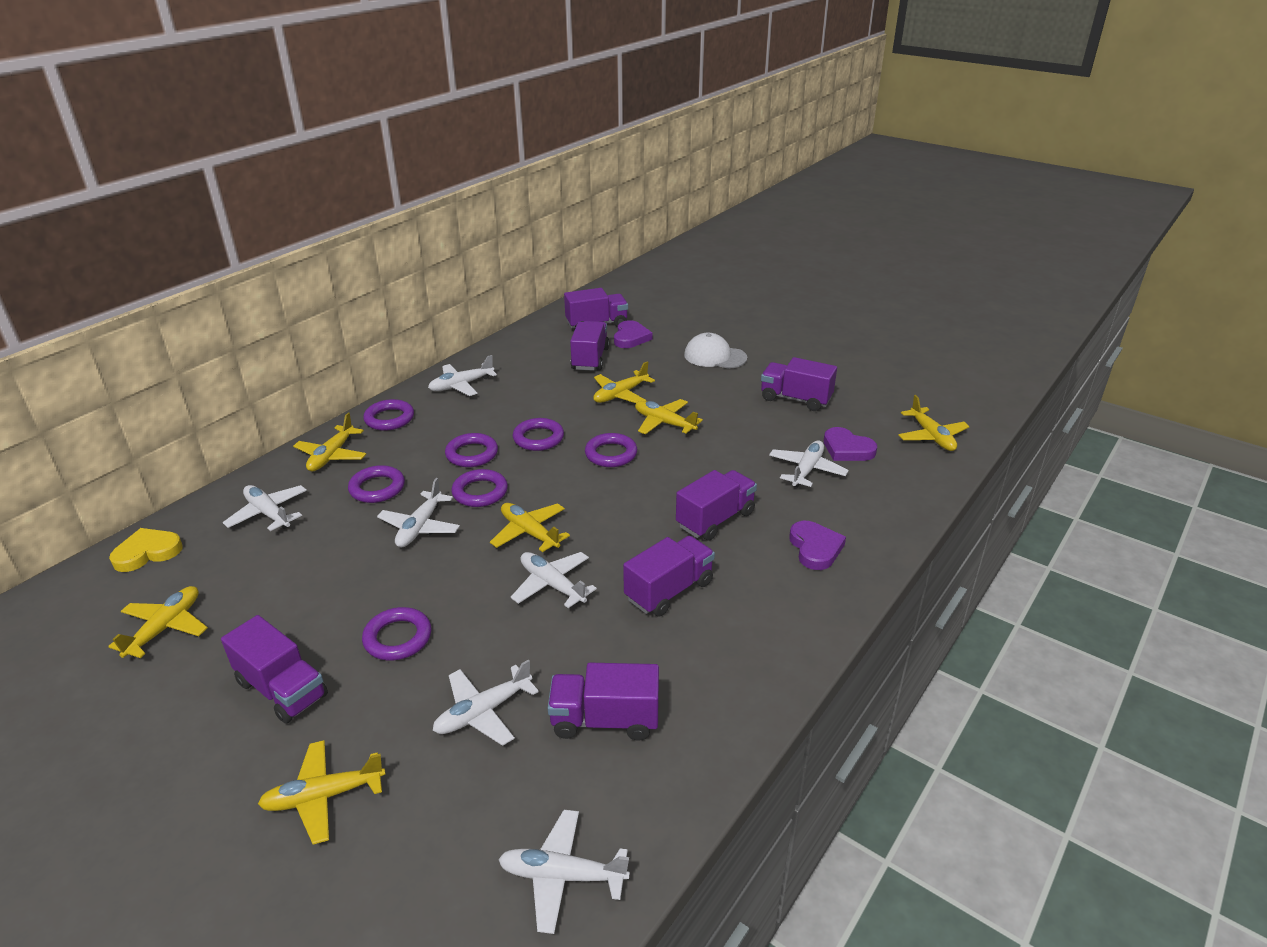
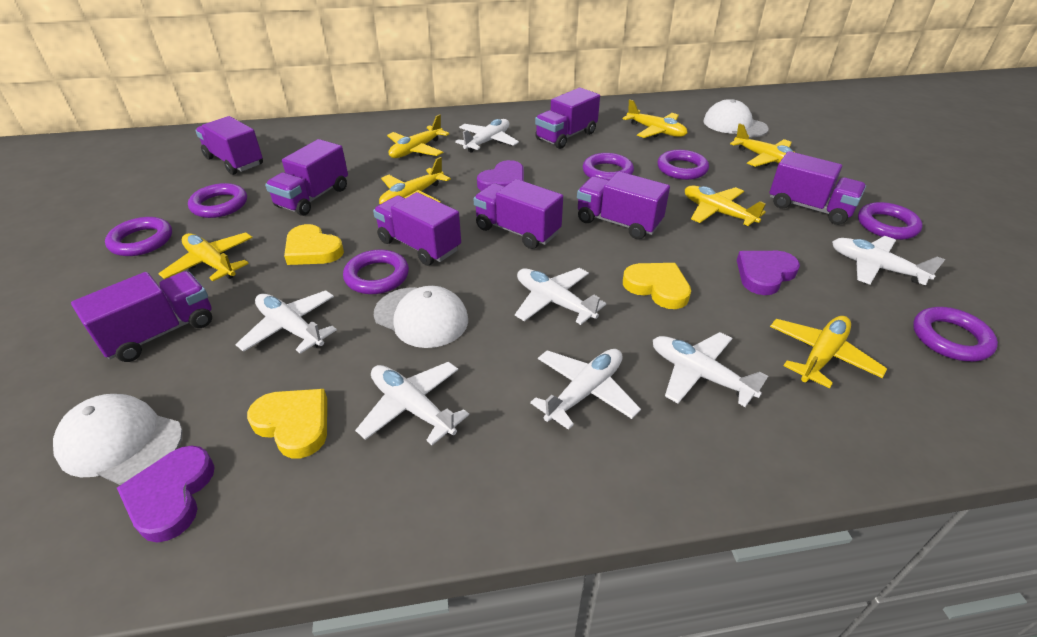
purple truck: 7 -> 8
white cap: 1 -> 3
yellow heart: 1 -> 3

